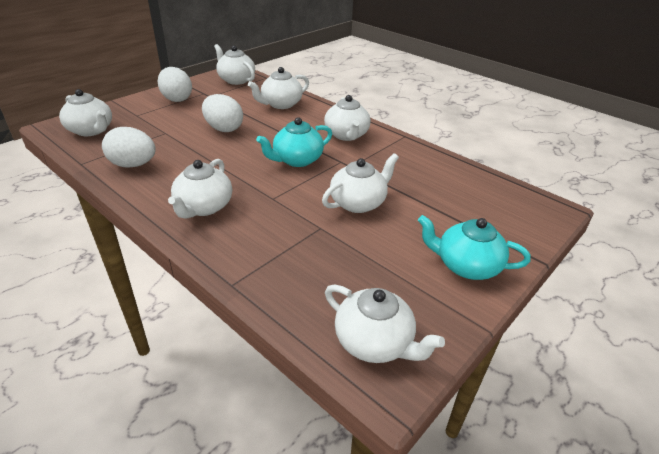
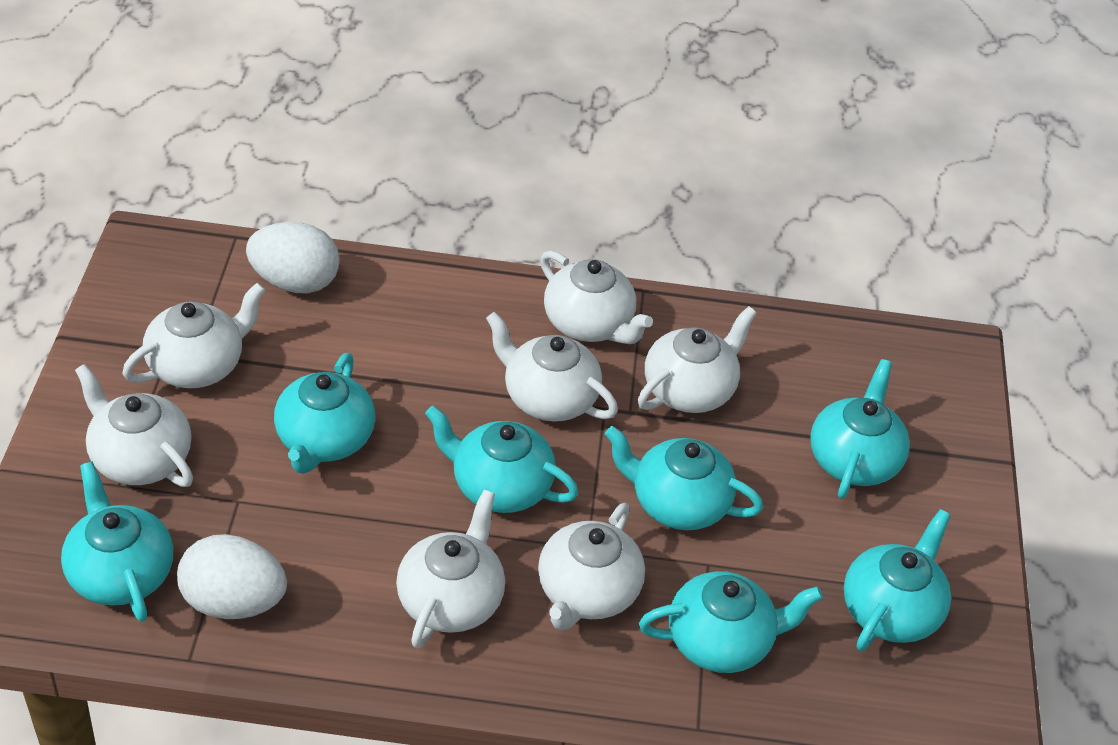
turquoise teapot: 2 -> 7
white egg: 3 -> 2

